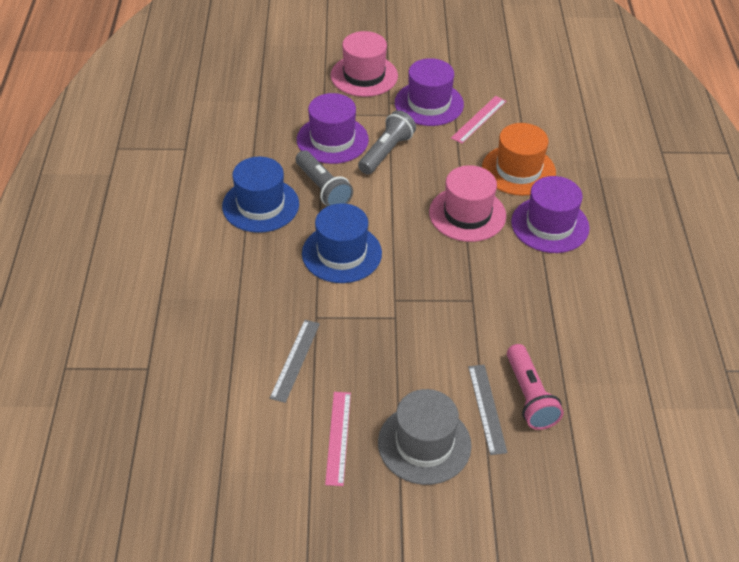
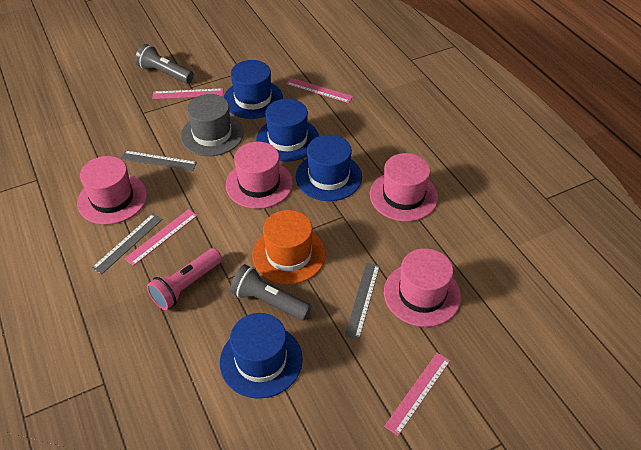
blue hat: 2 -> 4
grey ruler: 2 -> 3
pink hat: 2 -> 4
pink ruler: 2 -> 4
purple hat: 3 -> 0

